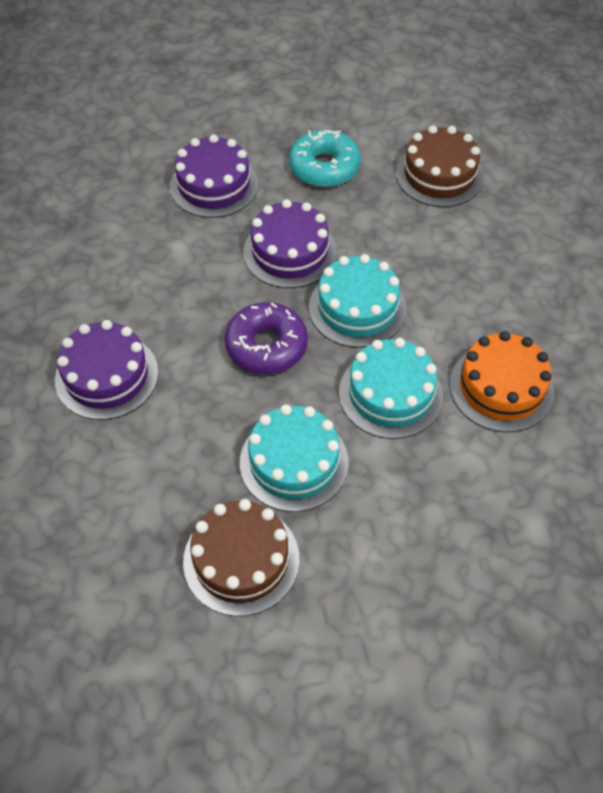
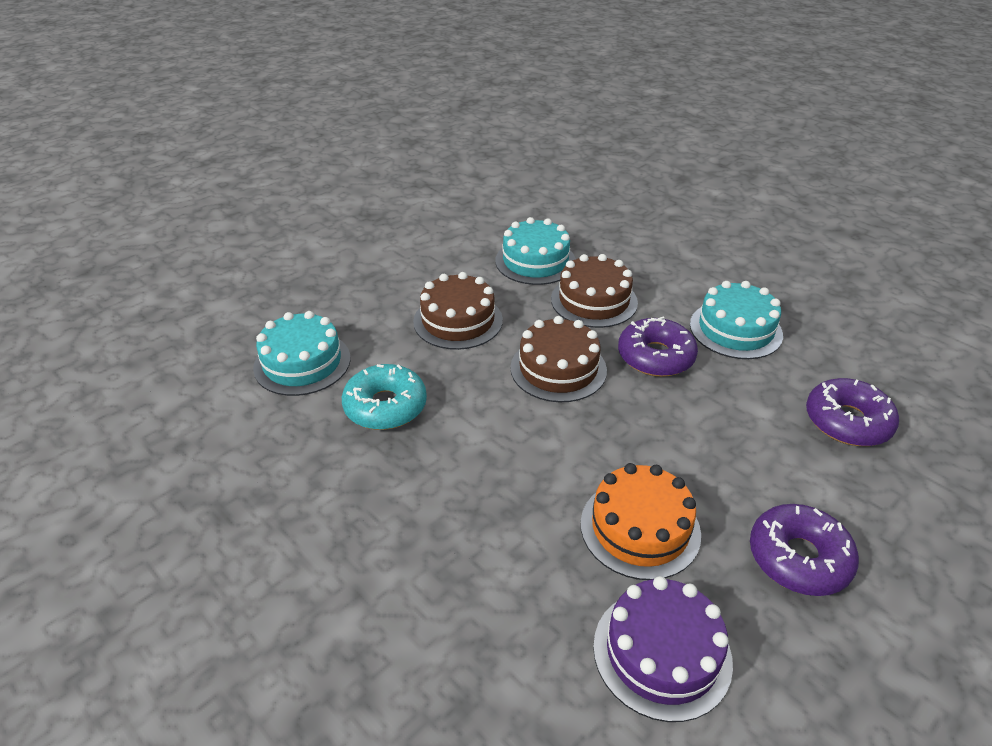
brown cake: 2 -> 3
purple cake: 3 -> 1
purple donut: 1 -> 3

